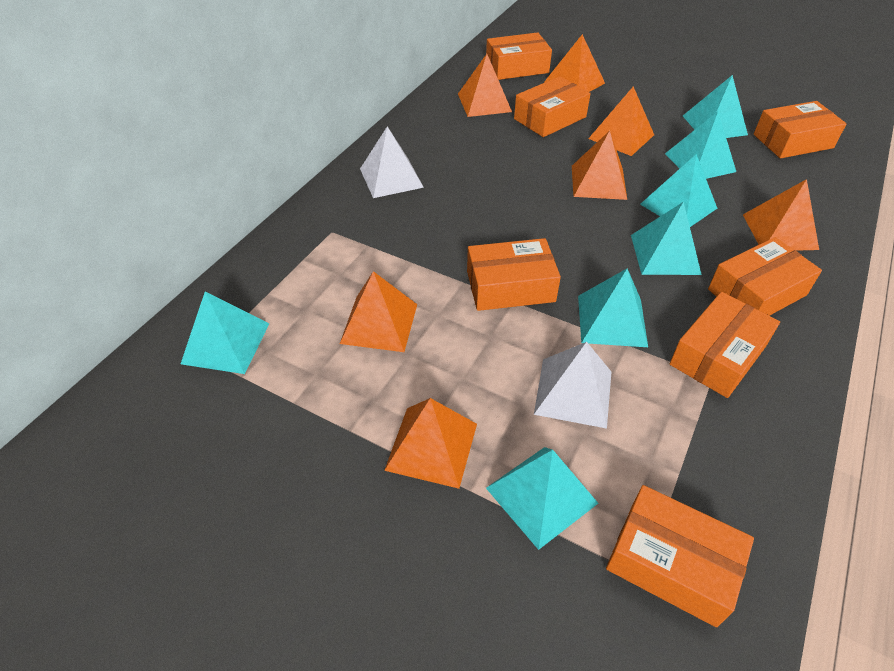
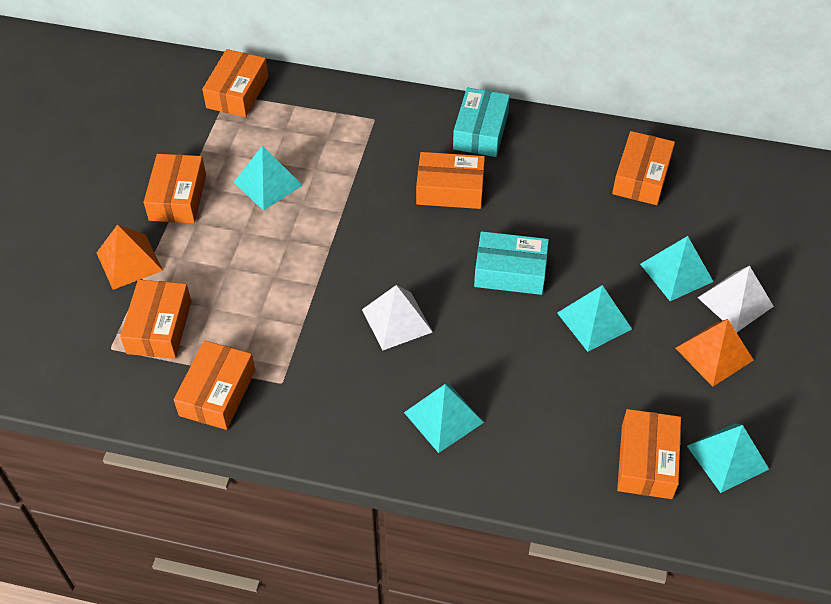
orange pyramid: 7 -> 2
turquoise box: 0 -> 2
turquoise pyramid: 7 -> 5

